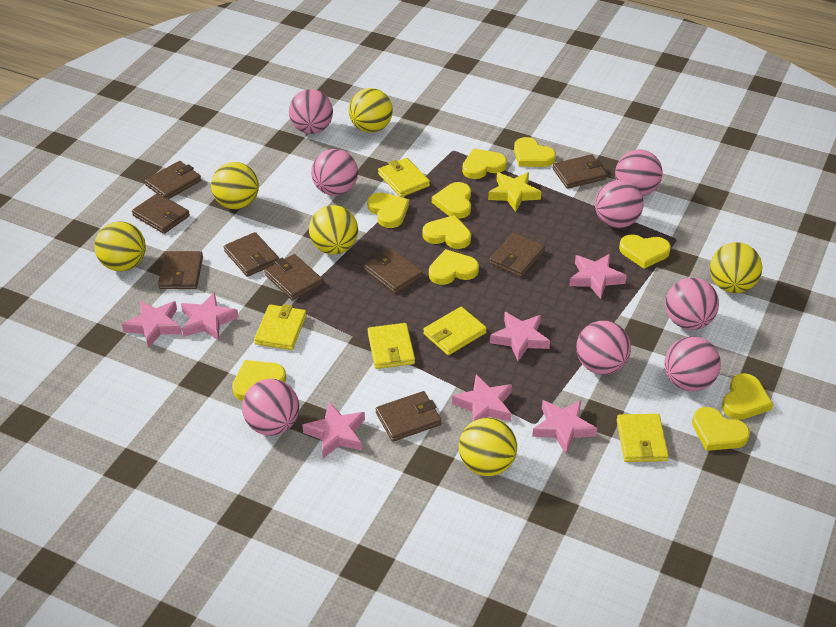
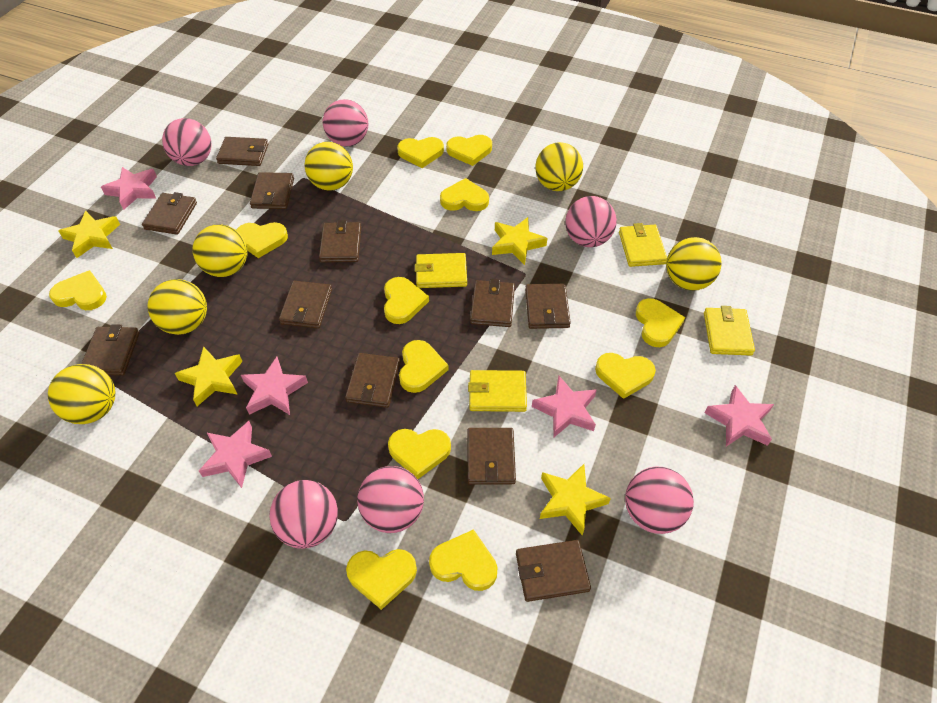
brown wallet: 9 -> 11
pink ball: 8 -> 6
pink star: 7 -> 5
yellow heart: 10 -> 12
yellow star: 1 -> 4
yellow wallet: 5 -> 4

